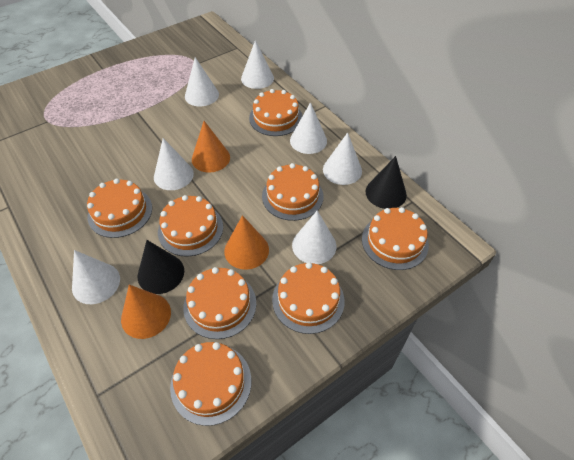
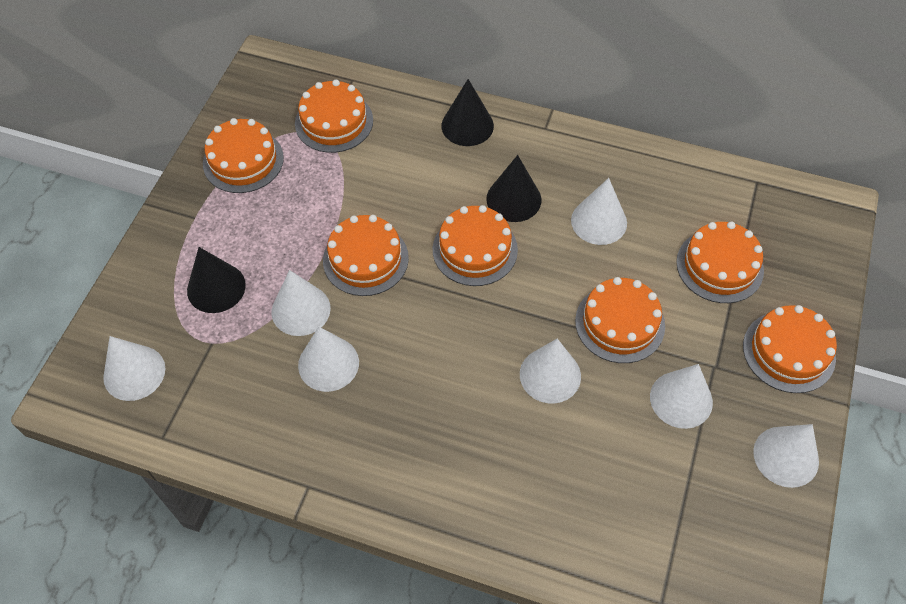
black cone: 2 -> 3
orange cake: 8 -> 7
orange cone: 3 -> 0

